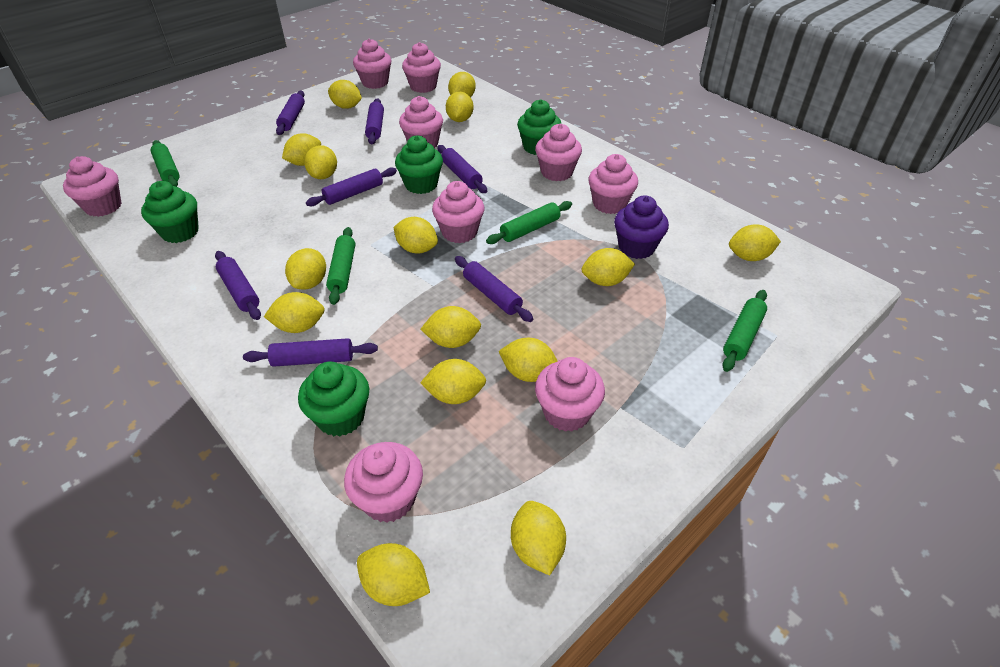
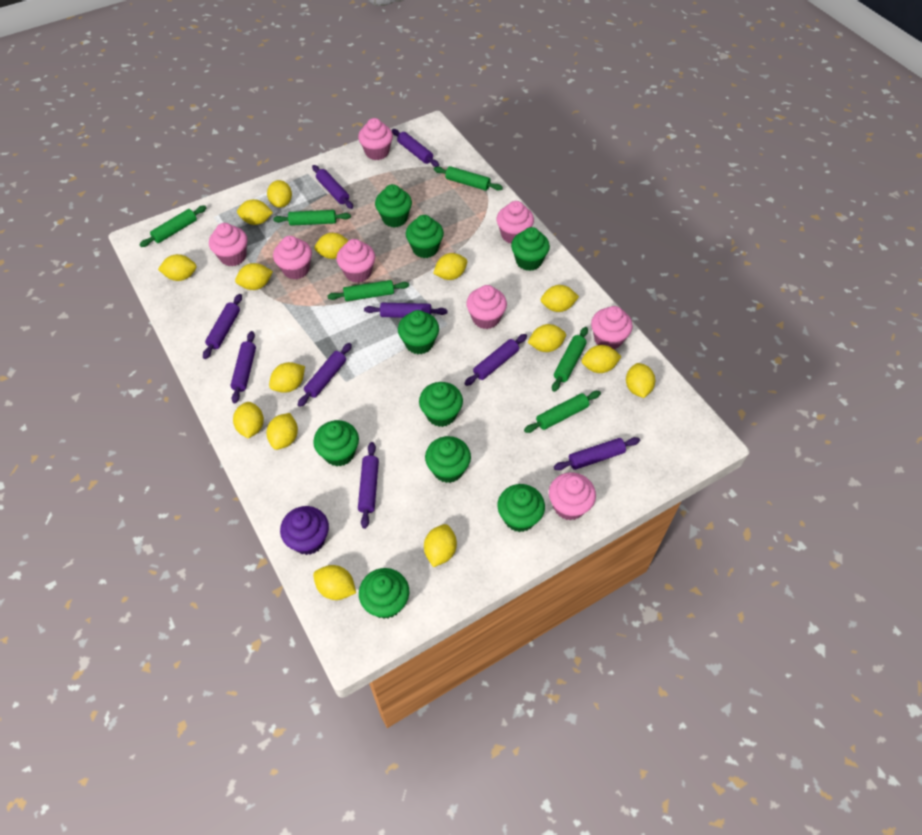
green cupcake: 4 -> 9
green rolling pin: 4 -> 6
pink cupcake: 9 -> 8
purple rolling pin: 7 -> 9

